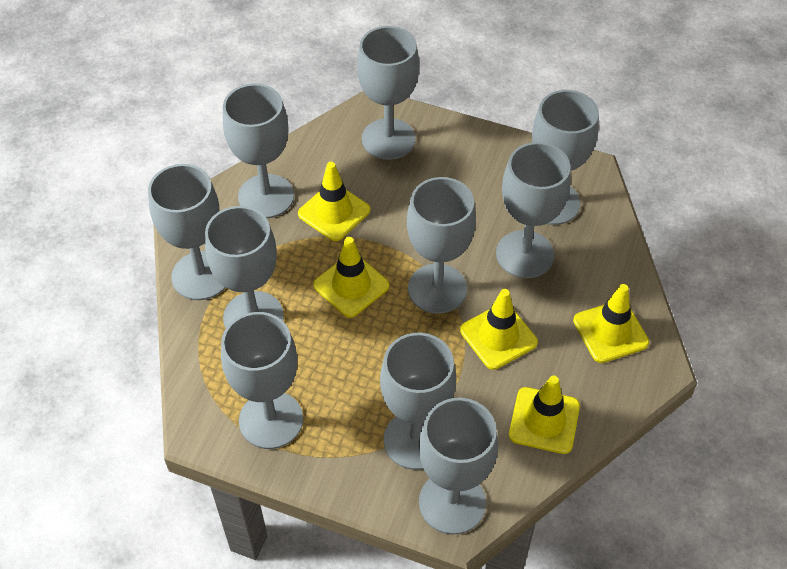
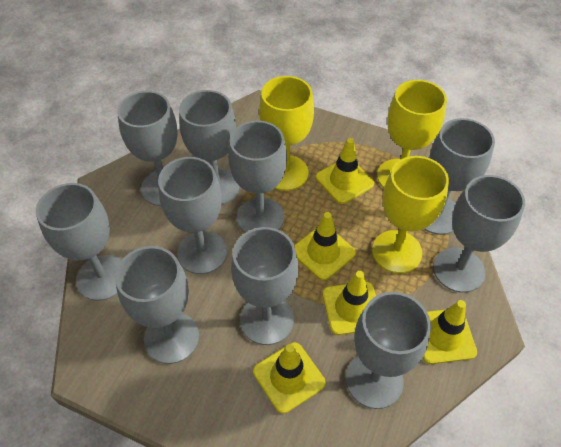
yellow goblet: 0 -> 3

